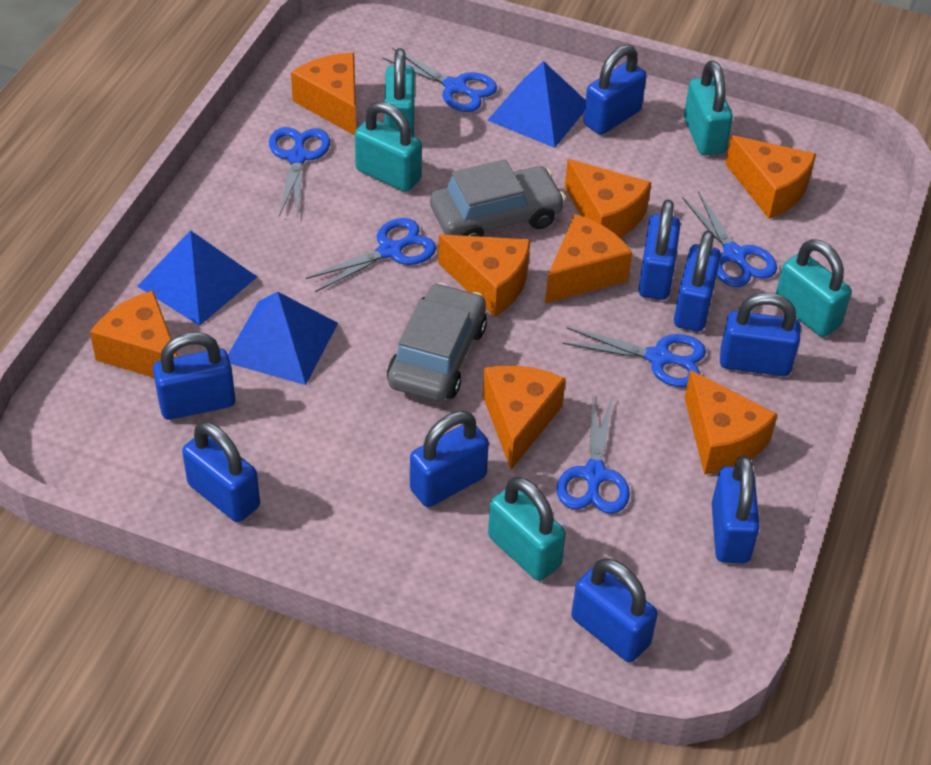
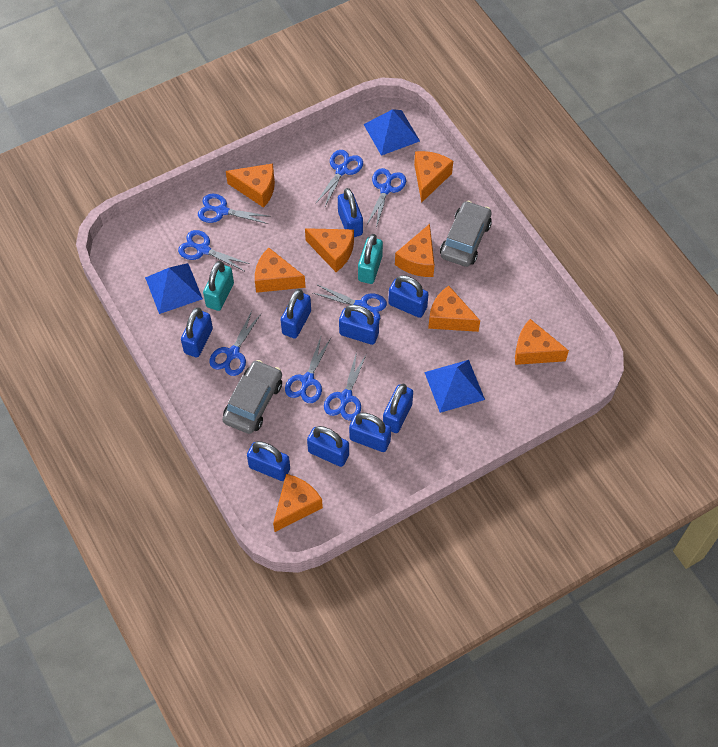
blue scissors: 6 -> 8
turquoise padlock: 5 -> 2

